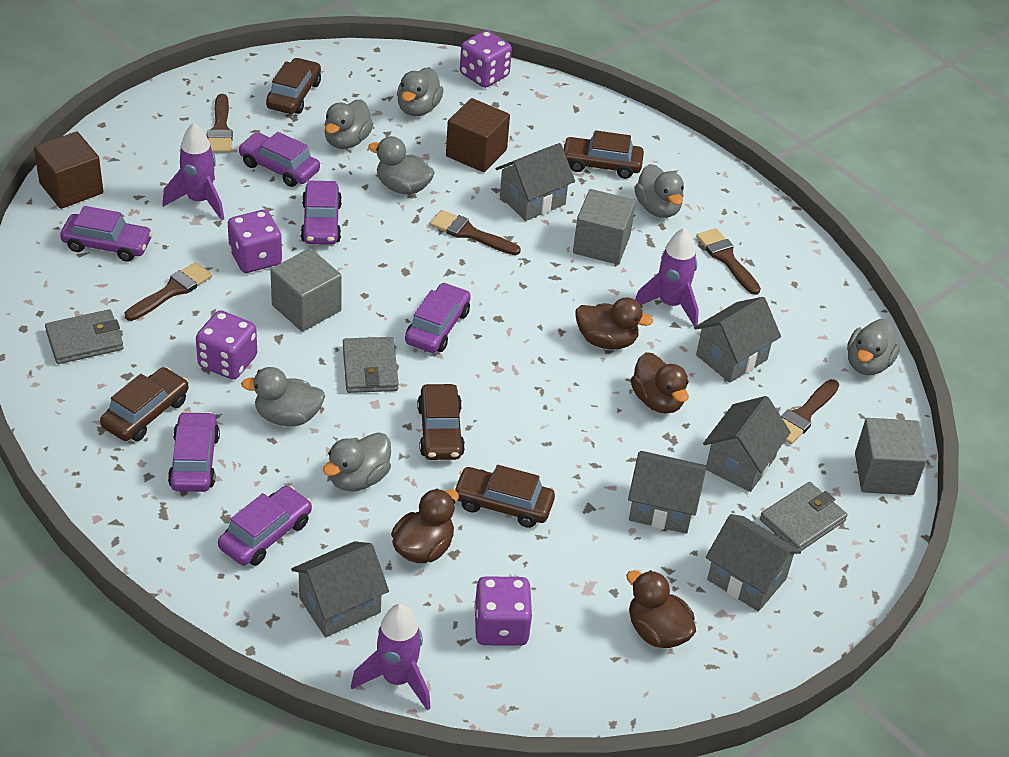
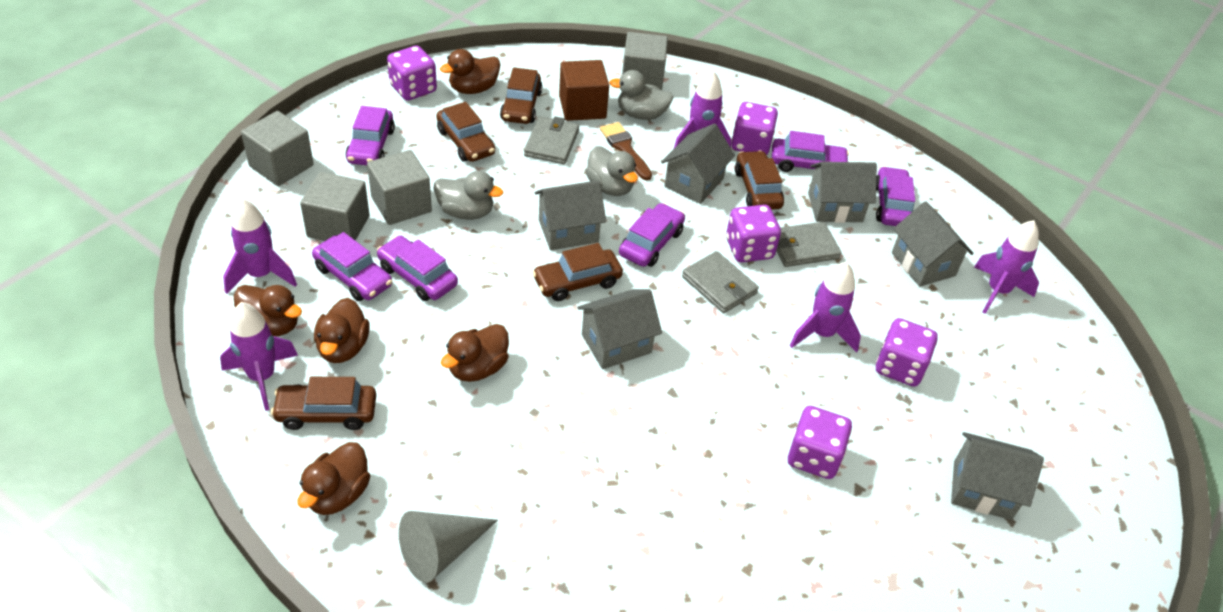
brown brush: 5 -> 1
brown cube: 2 -> 1
brown duck: 4 -> 5
grey cone: 0 -> 1
grey cube: 3 -> 4
grey duck: 7 -> 3
purple dice: 4 -> 5
purple rocket: 3 -> 5

